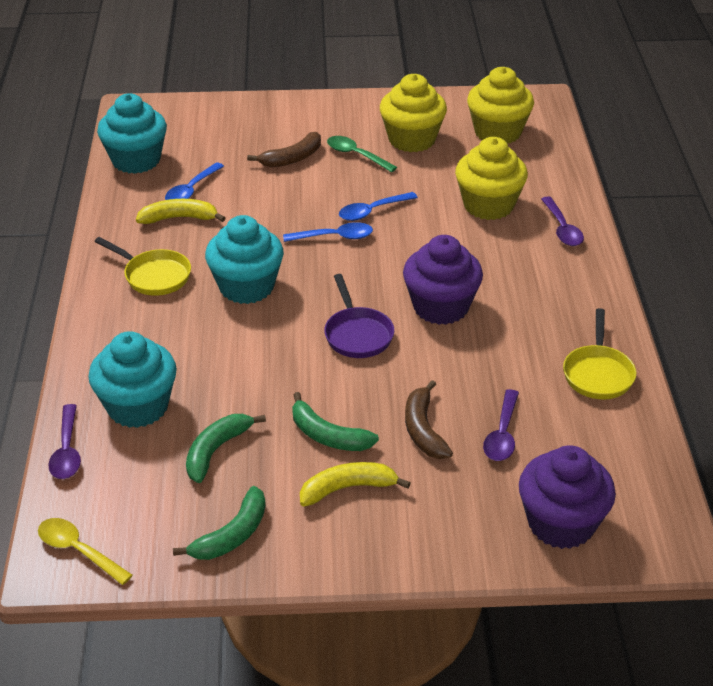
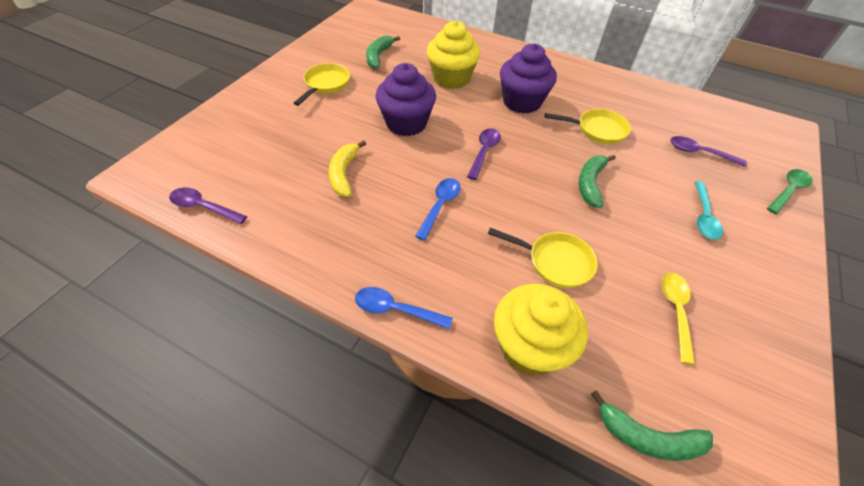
blue spoon: 3 -> 2
brown banana: 2 -> 0
purple pan: 1 -> 0
turquoise cupcake: 3 -> 0
turquoise spoon: 0 -> 1
yellow banana: 2 -> 1
yellow cupcake: 3 -> 2
yellow pan: 2 -> 3

